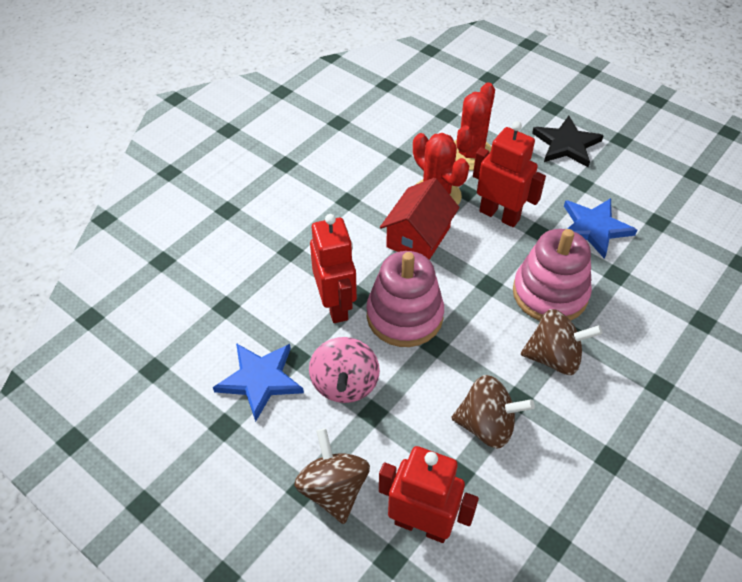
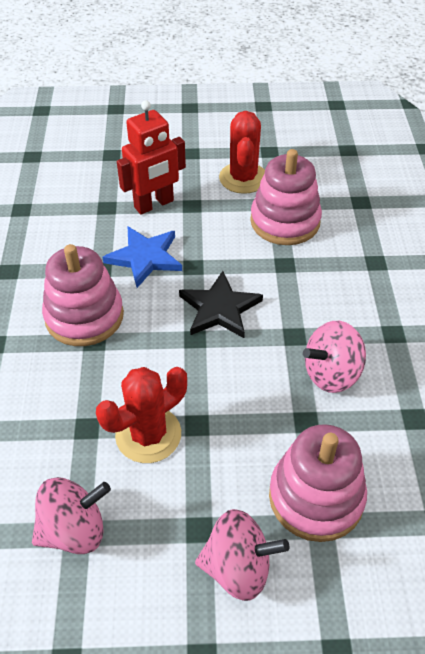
blue star: 2 -> 1
brown spinning top: 3 -> 0
pink spinning top: 1 -> 3
pink stacking toy: 2 -> 3
red house: 1 -> 0
red robot: 3 -> 1

